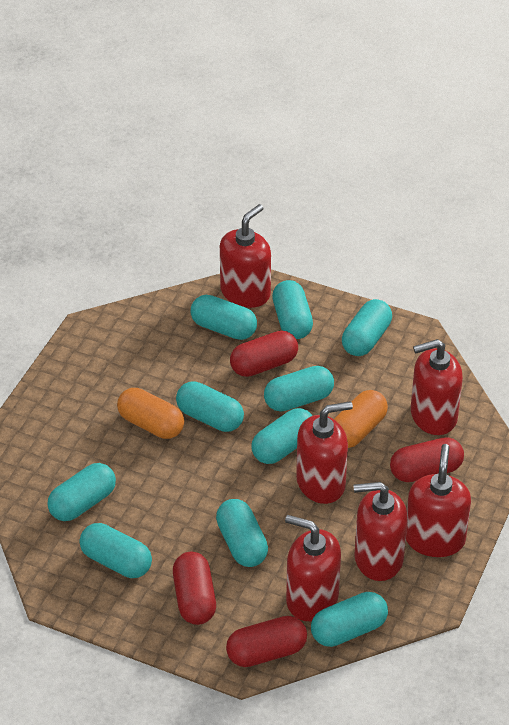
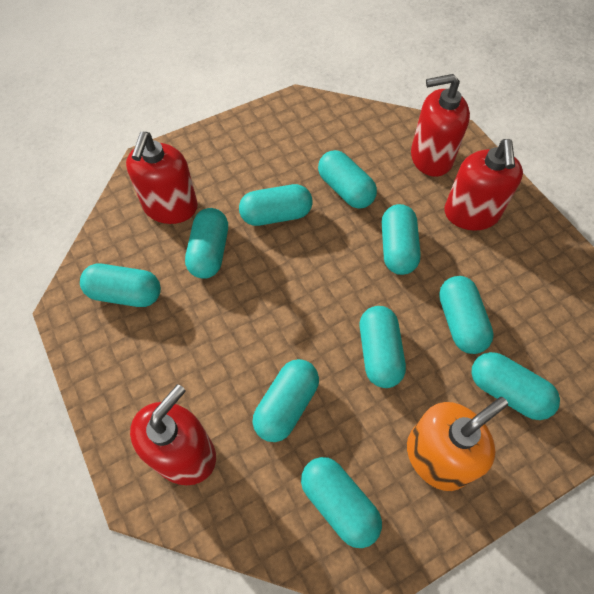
orange capsule: 2 -> 0
orange soap dispenser: 0 -> 1
red capsule: 4 -> 0
red soap dispenser: 6 -> 4

